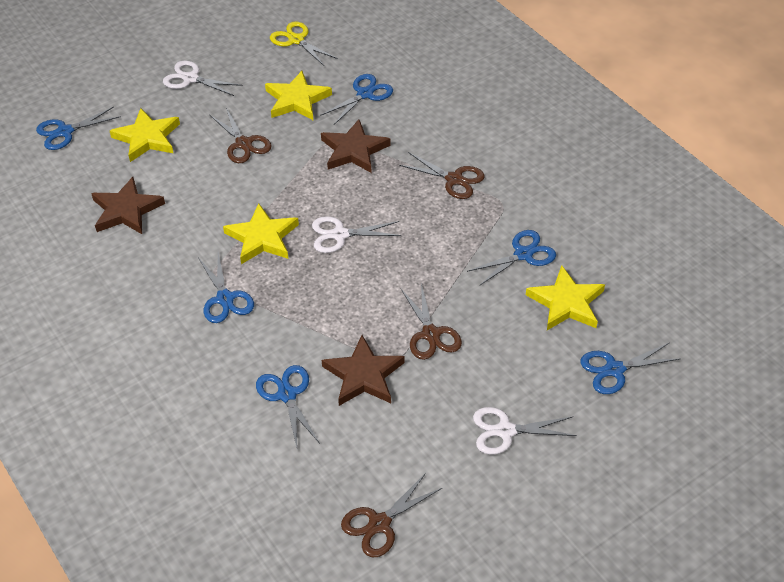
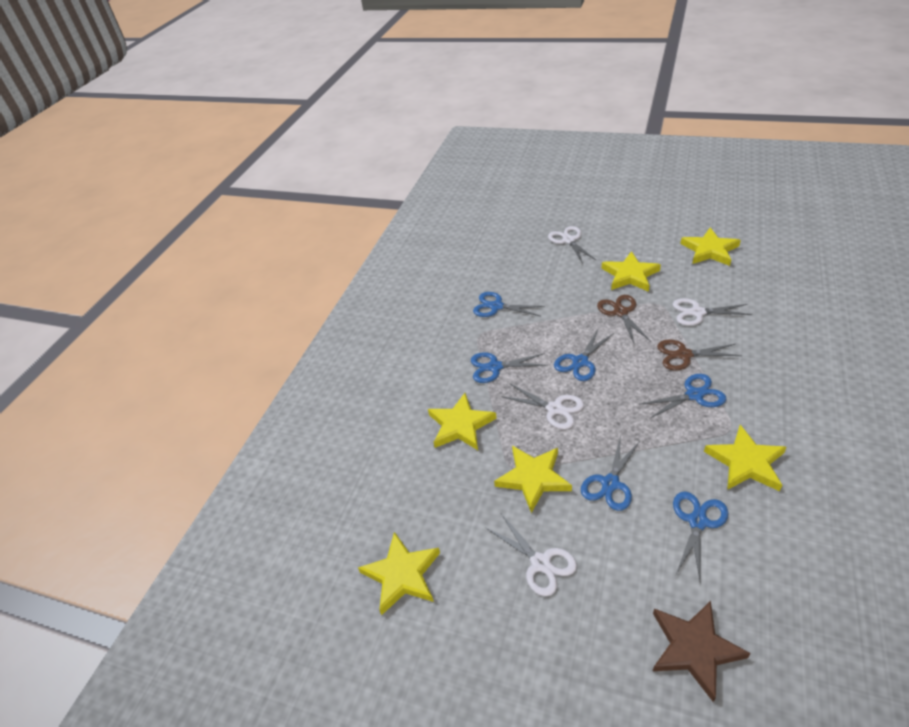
brown scissors: 4 -> 2
brown star: 3 -> 1
white scissors: 3 -> 4
yellow scissors: 1 -> 0
yellow star: 4 -> 6

